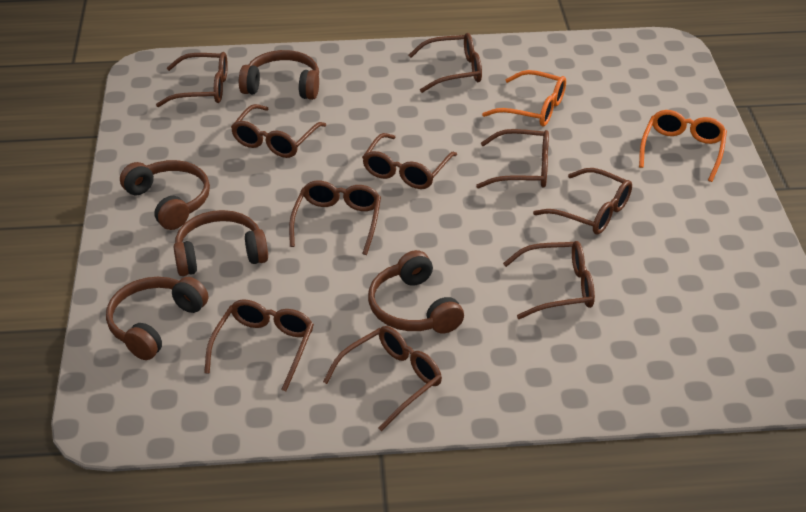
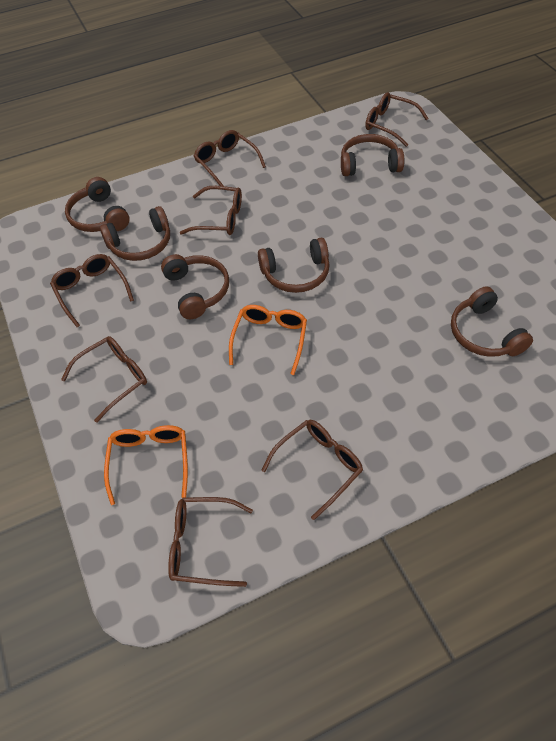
brown glasses: 10 -> 7
brown headphones: 5 -> 6

